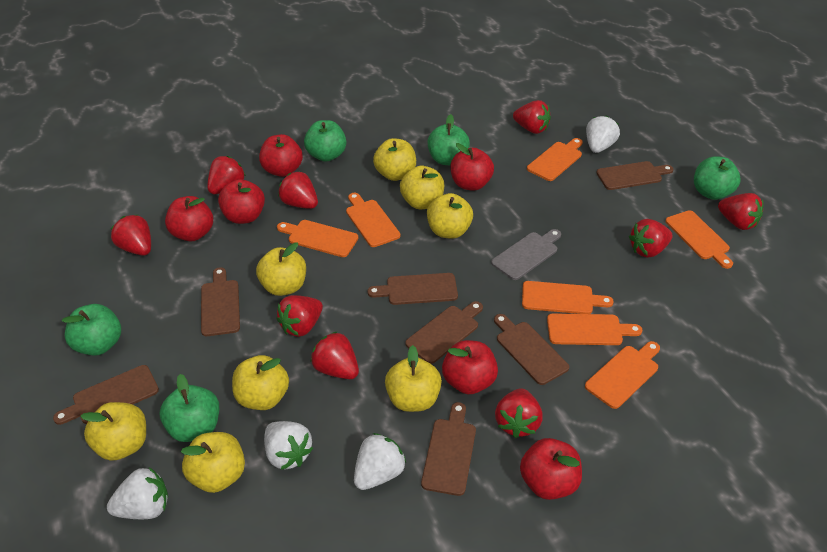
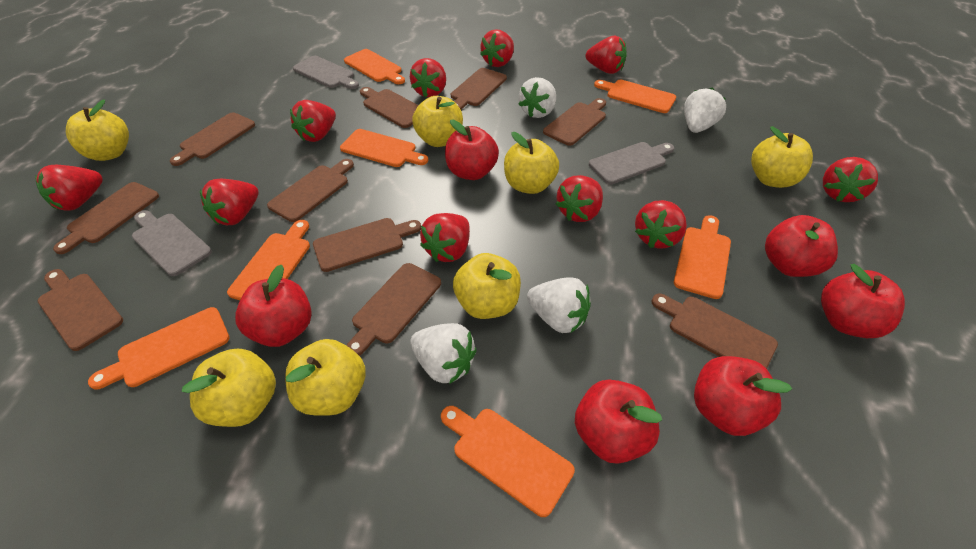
brown cutting board: 7 -> 10
green apple: 5 -> 0
grey cutting board: 1 -> 3
red strawberry: 9 -> 10
yellow apple: 8 -> 7

